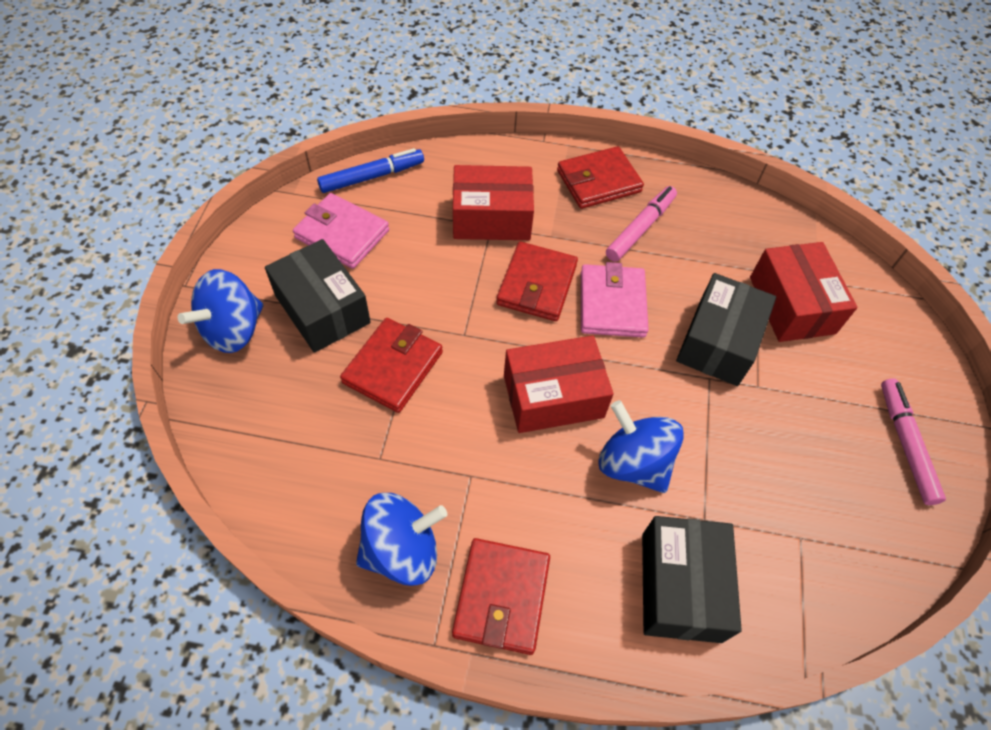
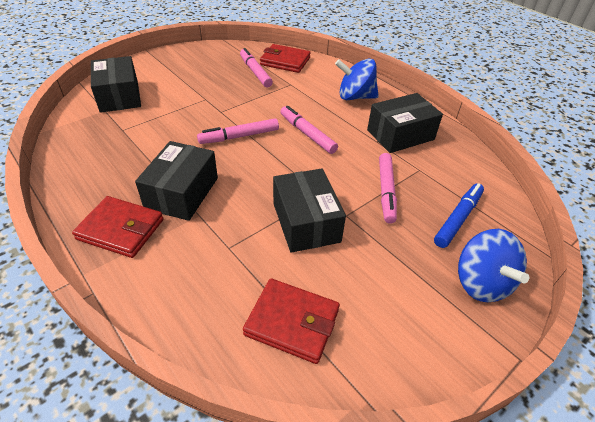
black box: 3 -> 4
blue spinning top: 3 -> 2
pink marker: 2 -> 4
pink wallet: 2 -> 0
red box: 3 -> 0
red wallet: 4 -> 3

